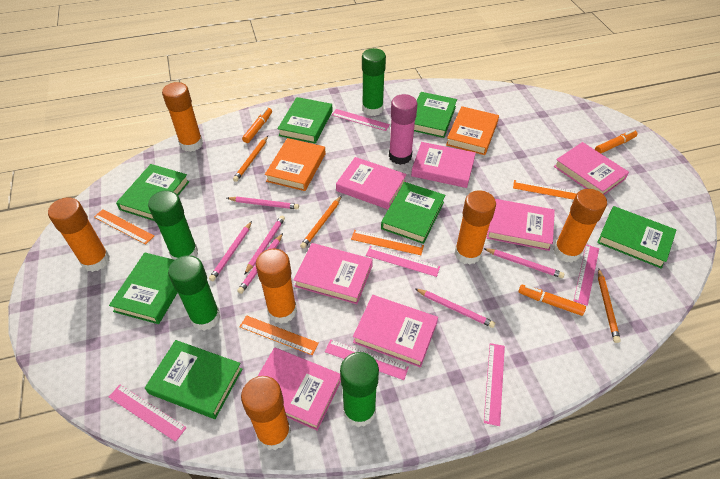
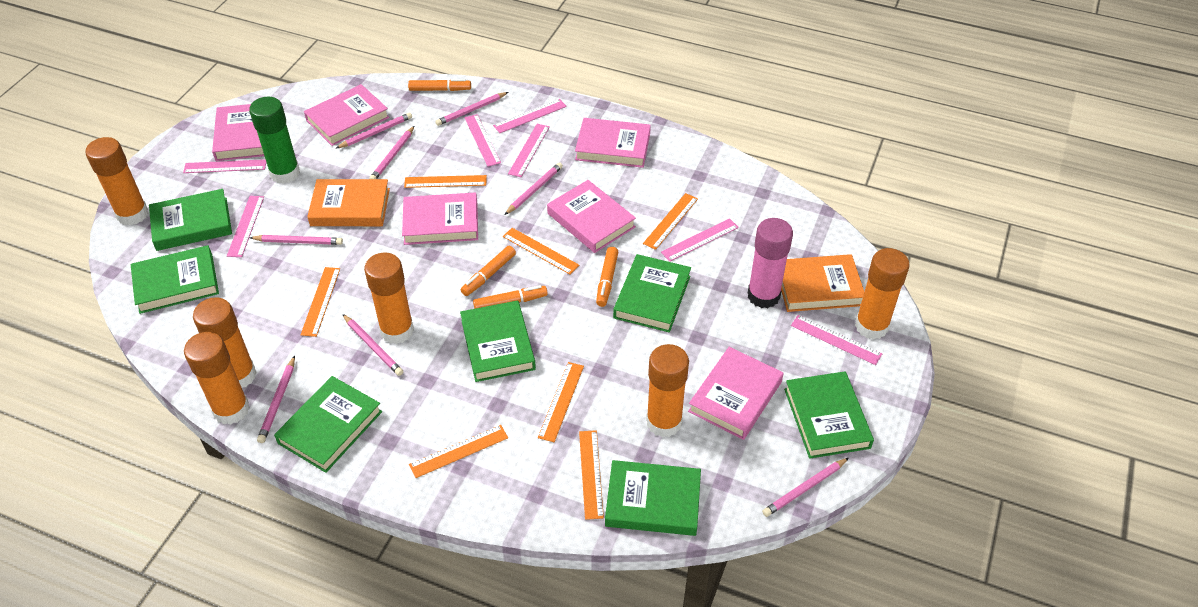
green glue stick: 4 -> 1
orange marker: 3 -> 4
orange pencil: 3 -> 0
orange ruler: 4 -> 7
pink book: 7 -> 6
pink pencil: 6 -> 8
pink ruler: 6 -> 7

